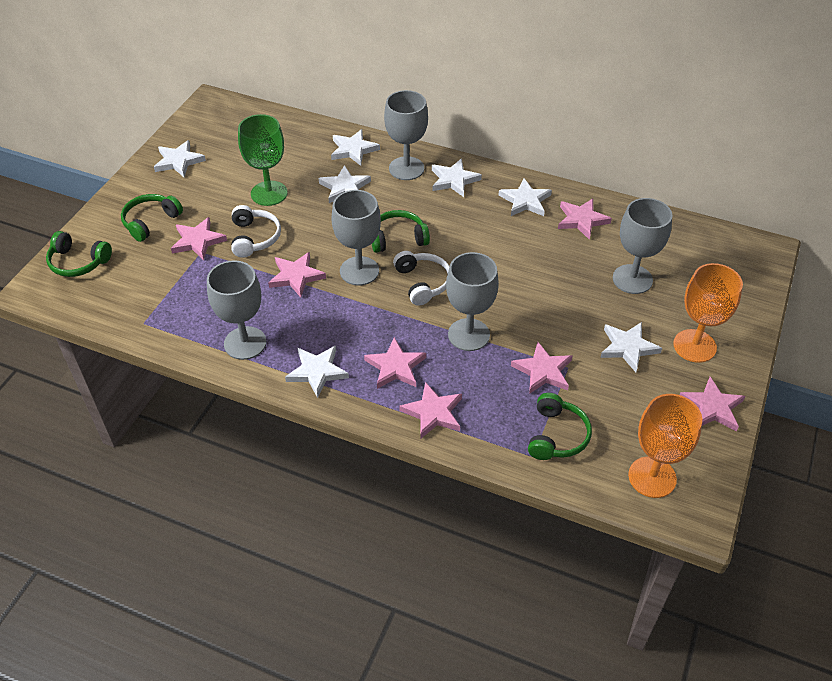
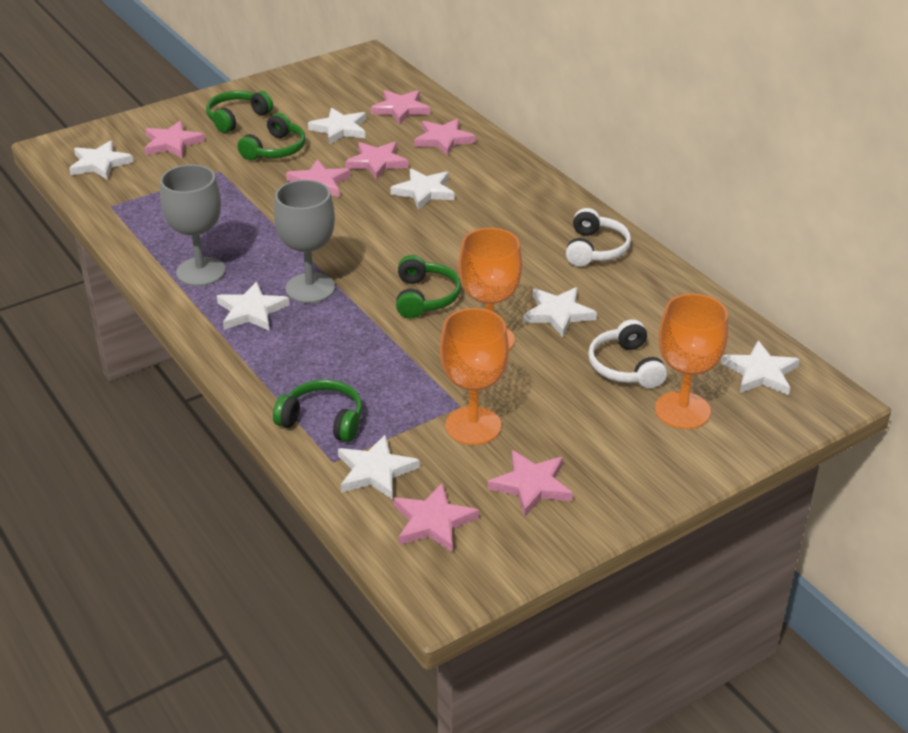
green goblet: 1 -> 0
grey goblet: 5 -> 2
orange goblet: 2 -> 3

